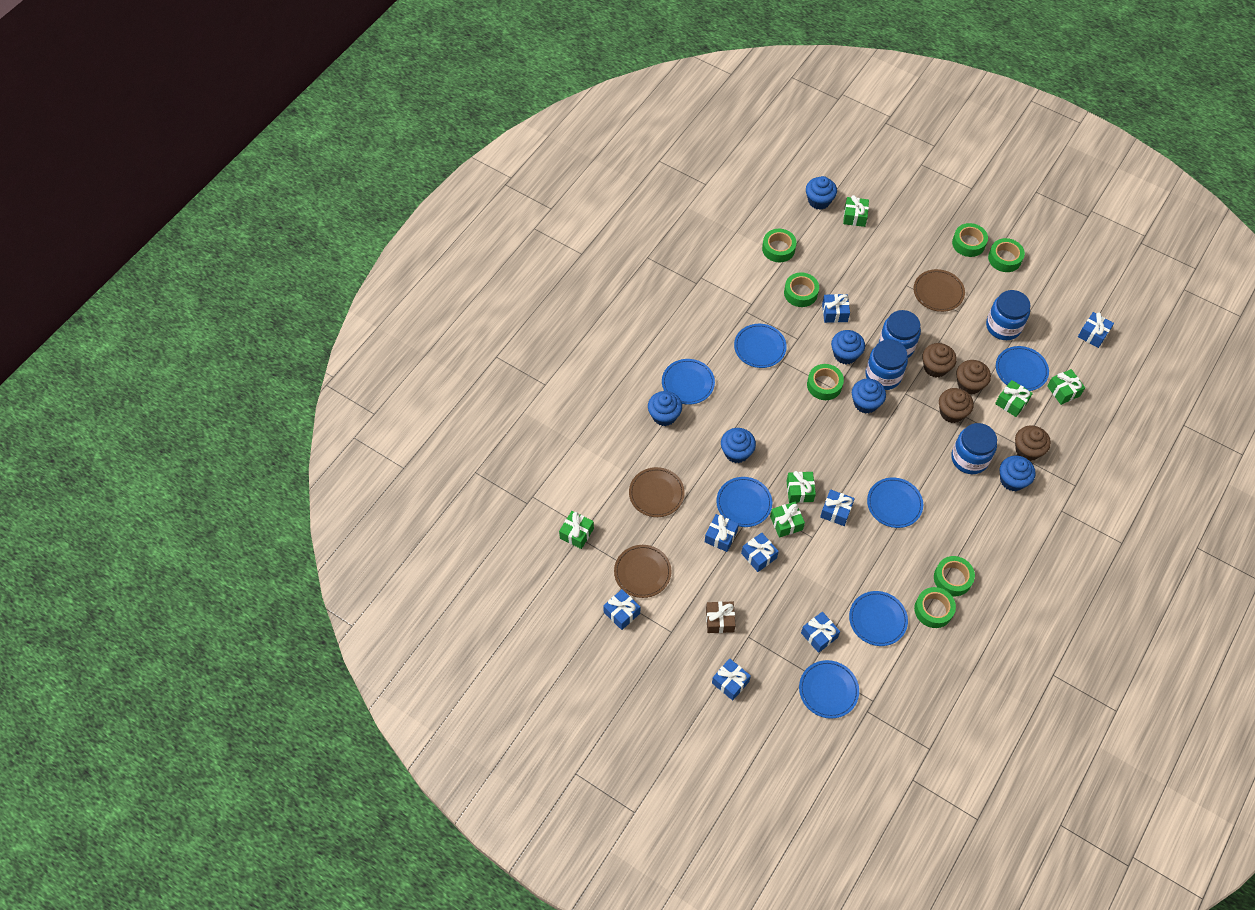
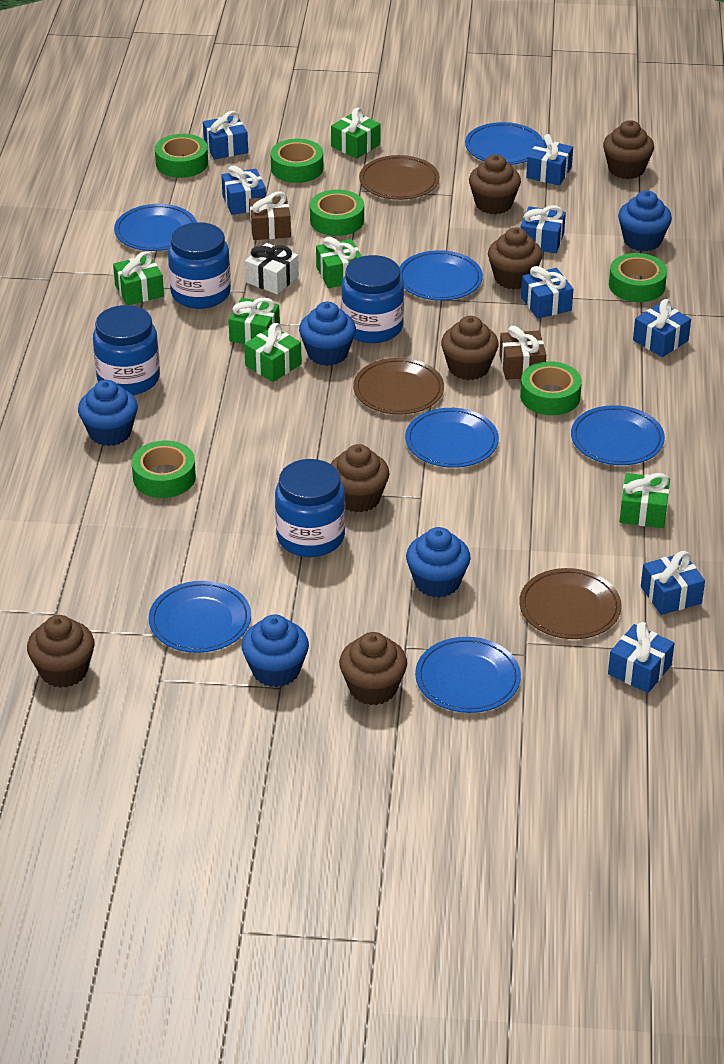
blue cupcake: 6 -> 5
brown cupcake: 4 -> 7
brown gift: 1 -> 2
green tape: 7 -> 6
white gift: 0 -> 1

